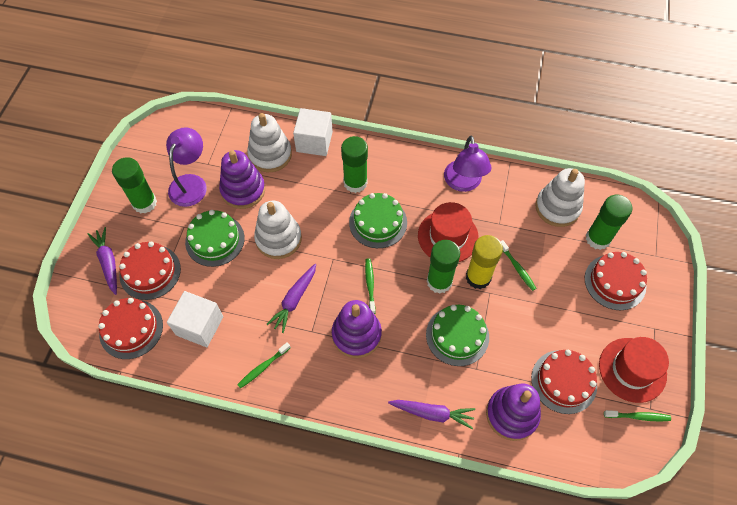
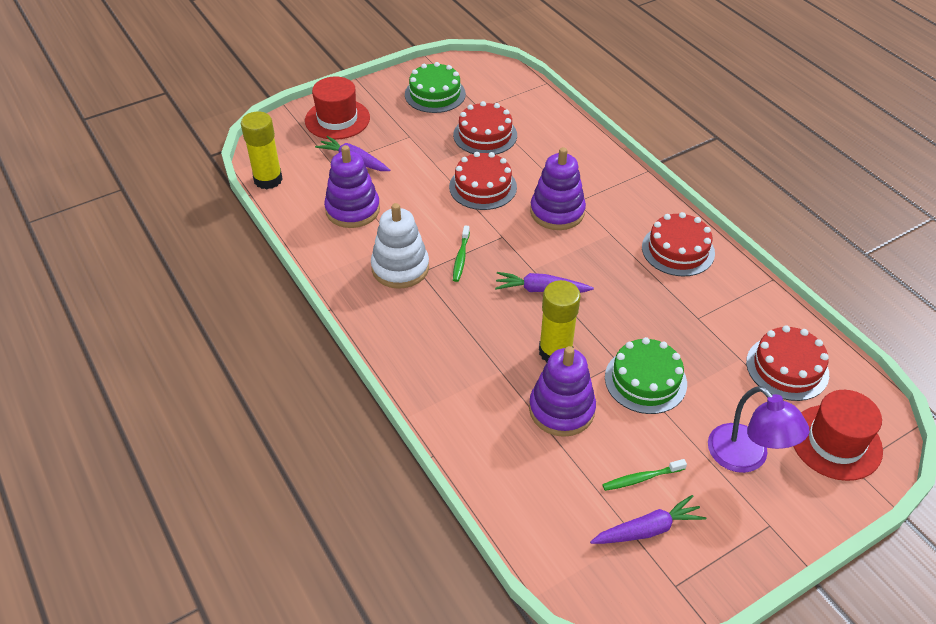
green cake: 3 -> 2
green glue stick: 4 -> 0
green toothbrush: 4 -> 2
purple lamp: 2 -> 1
white cube: 2 -> 0
white stacking toy: 3 -> 1
yellow glue stick: 1 -> 2

